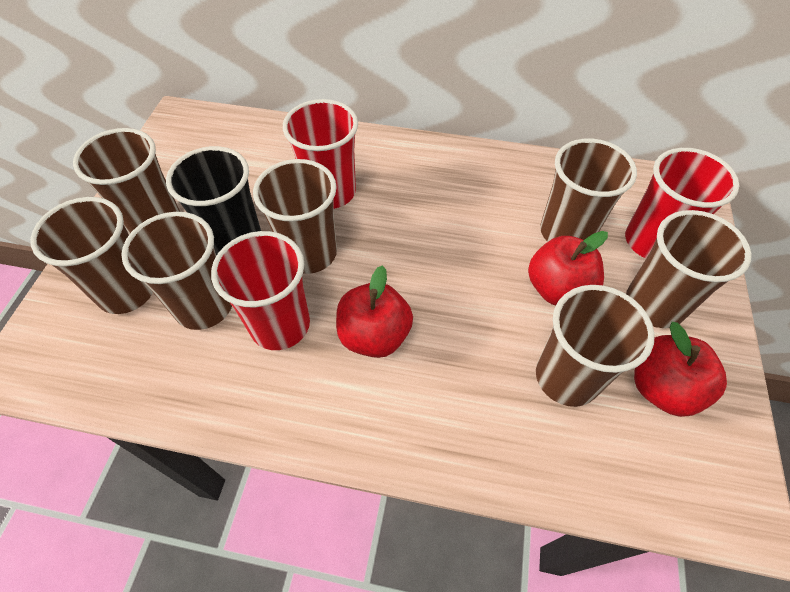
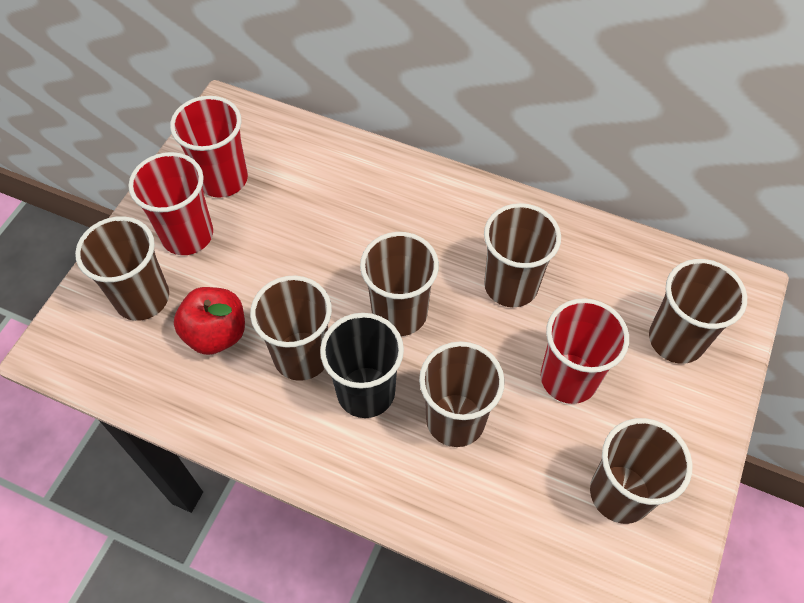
red apple: 3 -> 1

